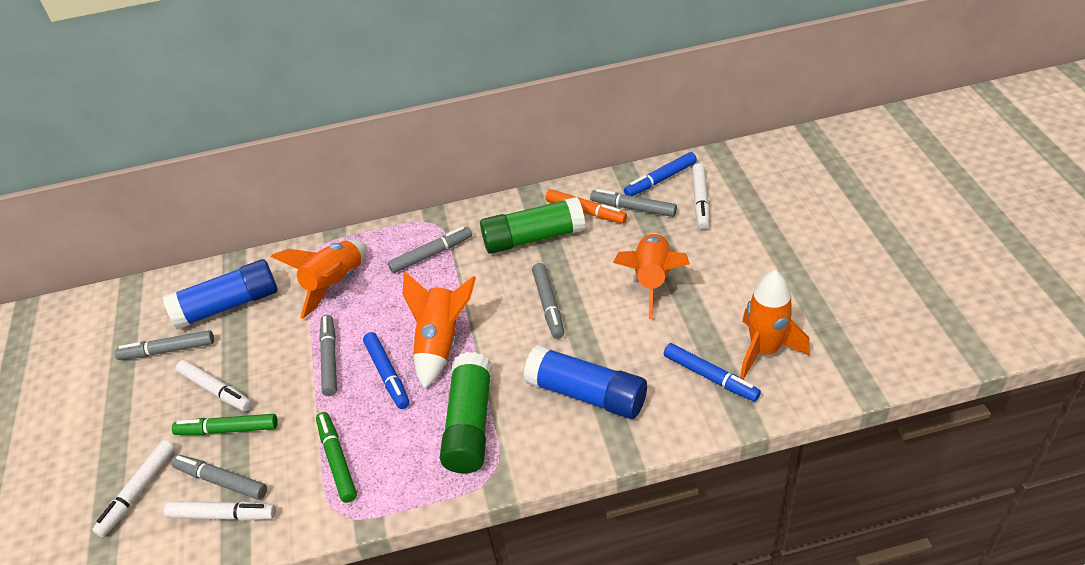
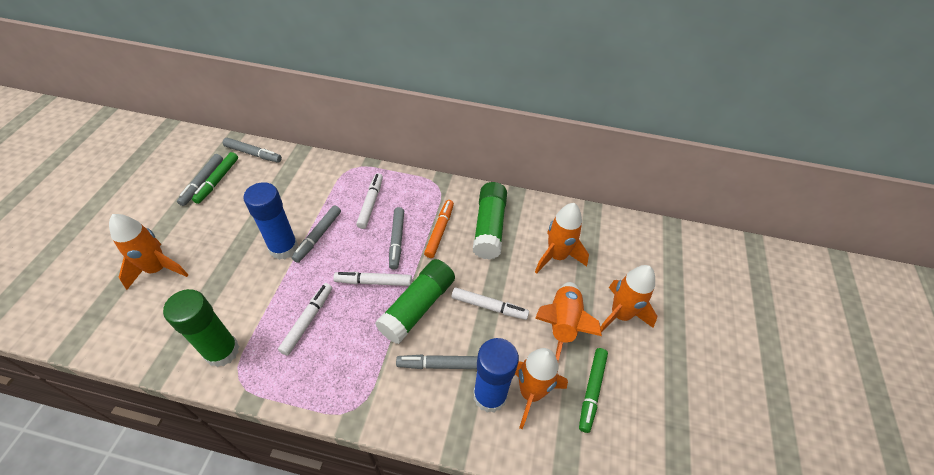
blue marker: 3 -> 0
green glue stick: 2 -> 3
grey marker: 6 -> 5
orange rocket: 4 -> 5

